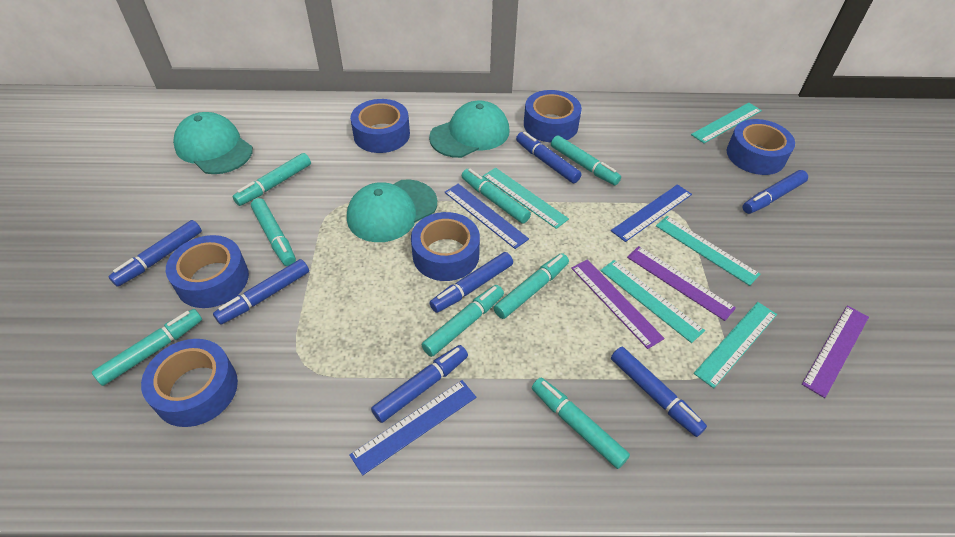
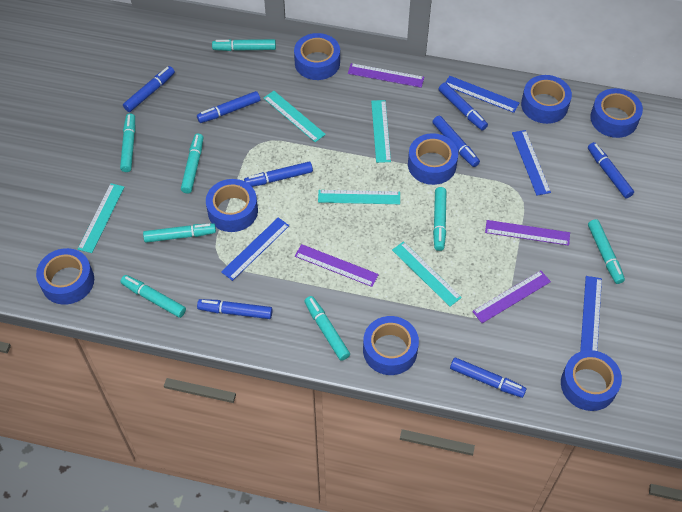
blue marker: 7 -> 8
blue ruler: 3 -> 4
blue tape: 6 -> 8
purple ruler: 3 -> 4
turquoise cap: 3 -> 0

